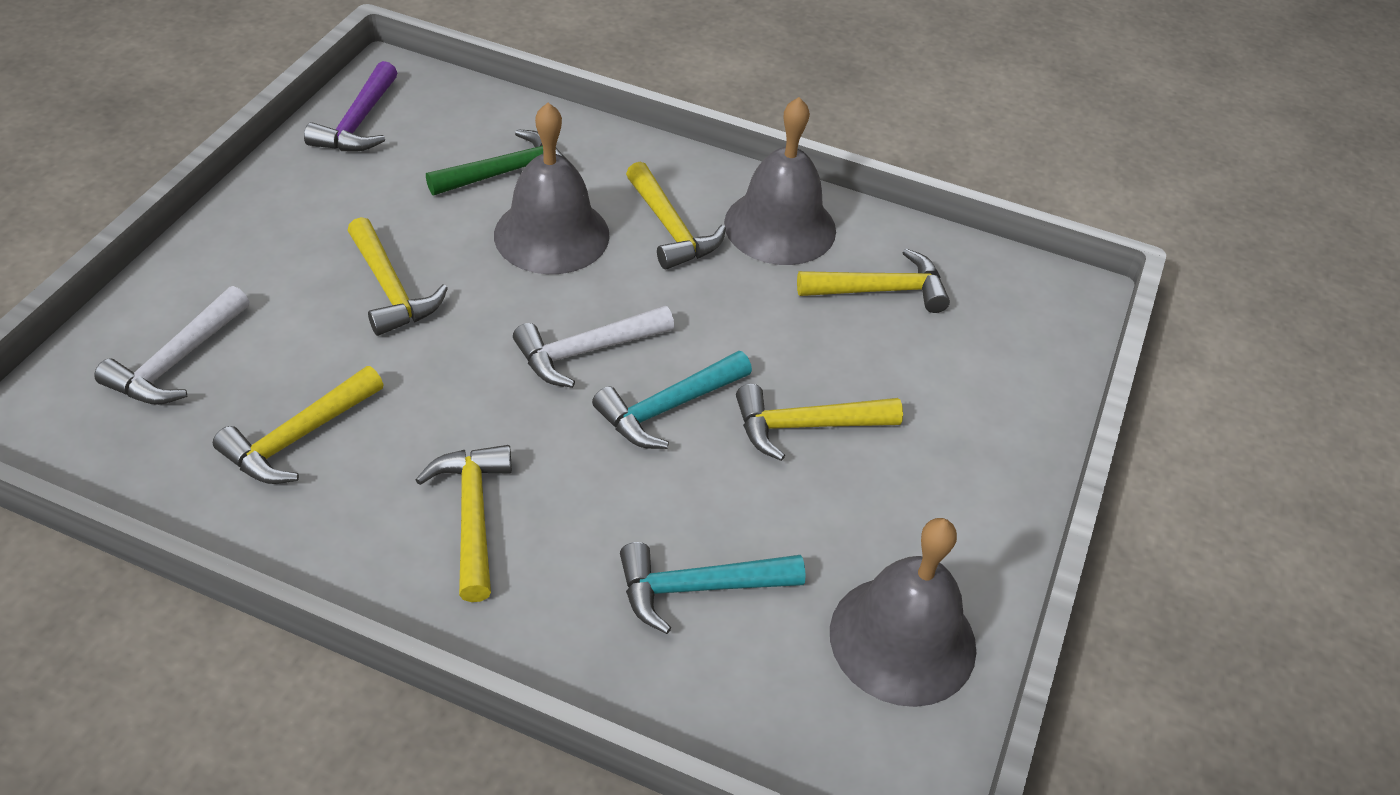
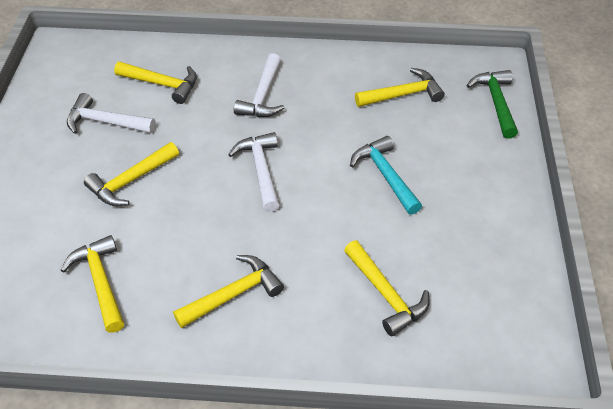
grey bell: 3 -> 0
purple hammer: 1 -> 0
turquoise hammer: 2 -> 1
white hammer: 2 -> 3

